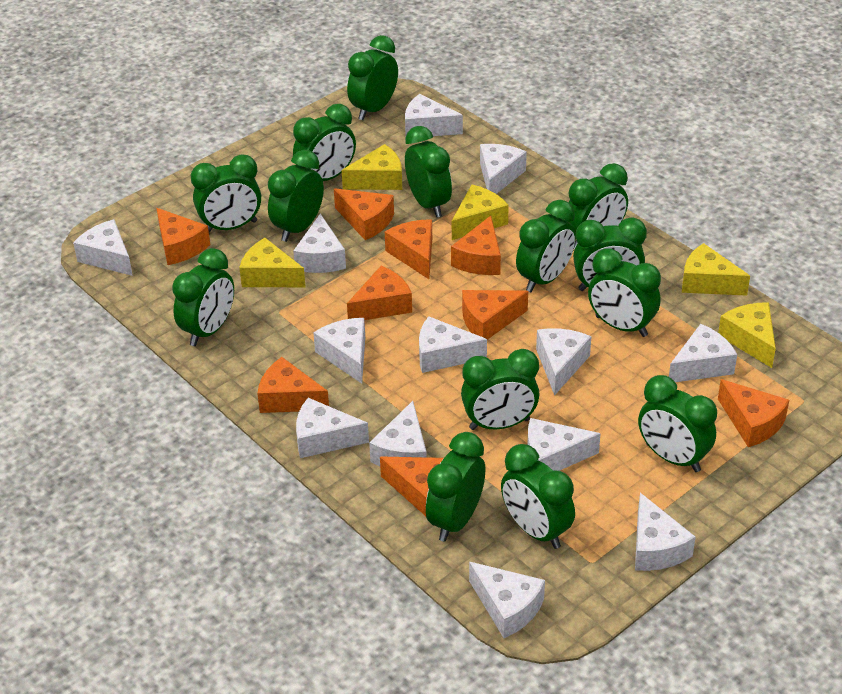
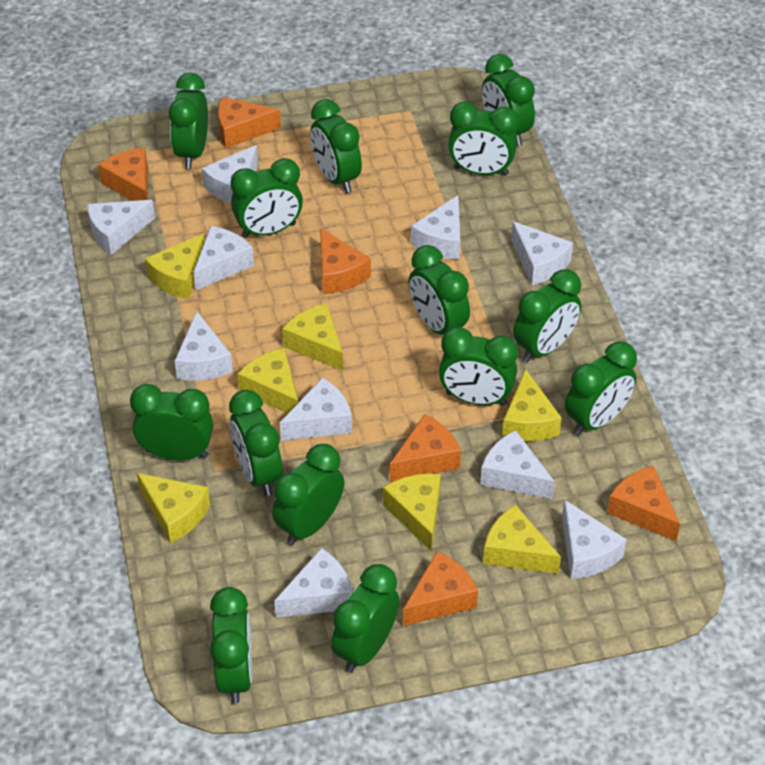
orange cheese: 9 -> 6
white cheese: 13 -> 10
yellow cheese: 5 -> 7

